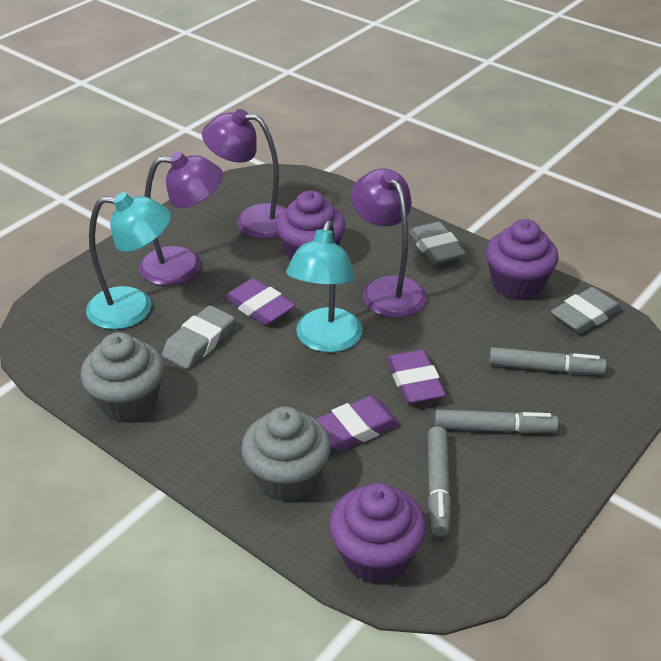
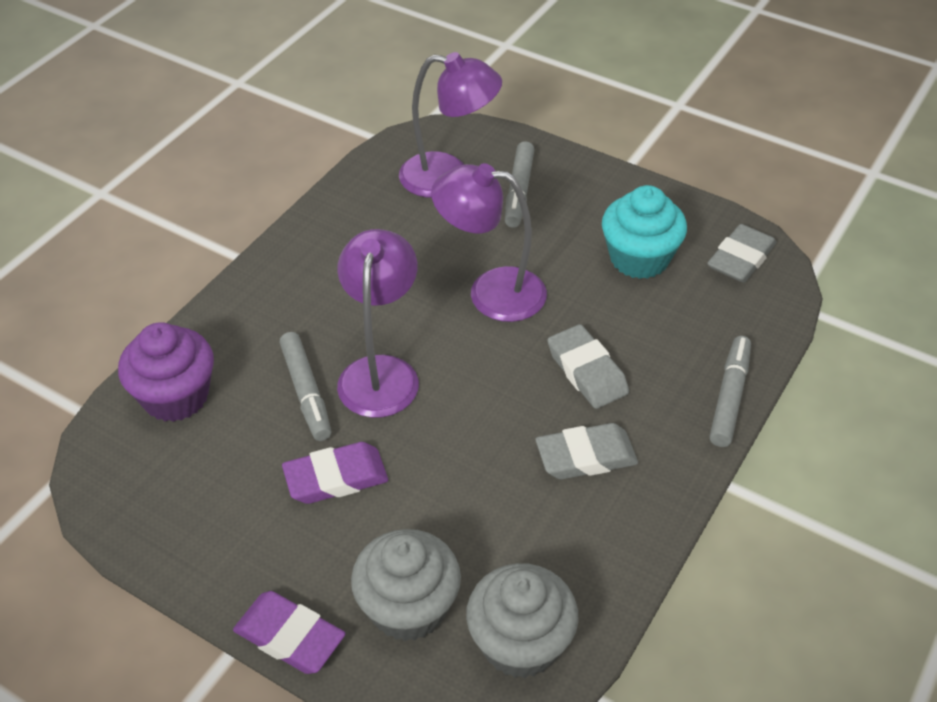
purple cupcake: 3 -> 1
purple eraser: 3 -> 2
turquoise cupcake: 0 -> 1
turquoise lamp: 2 -> 0

